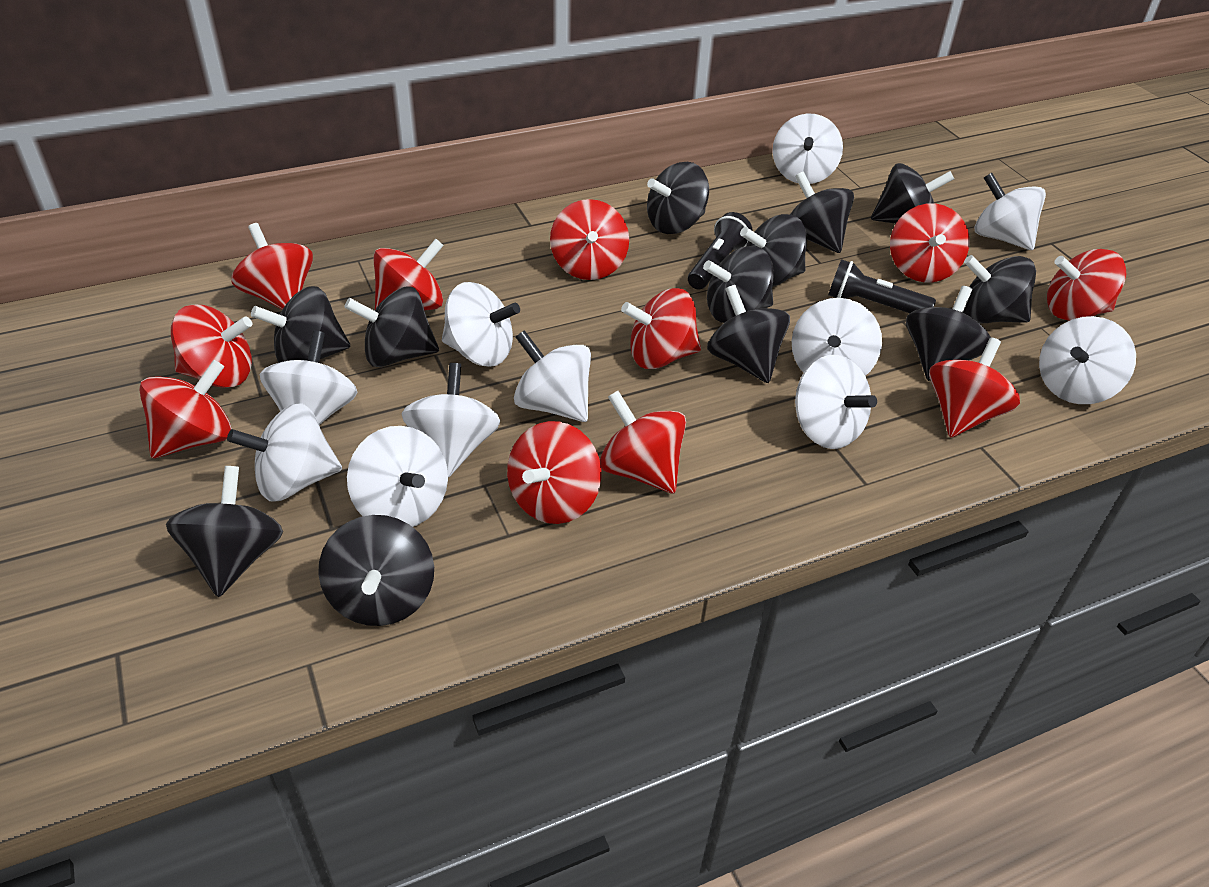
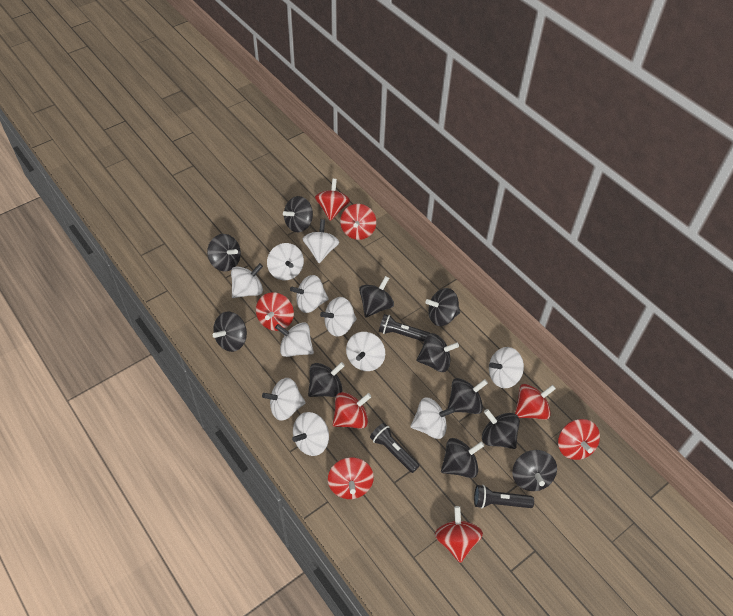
black flashlight: 2 -> 3
black spinning top: 12 -> 11
red spinning top: 11 -> 8

